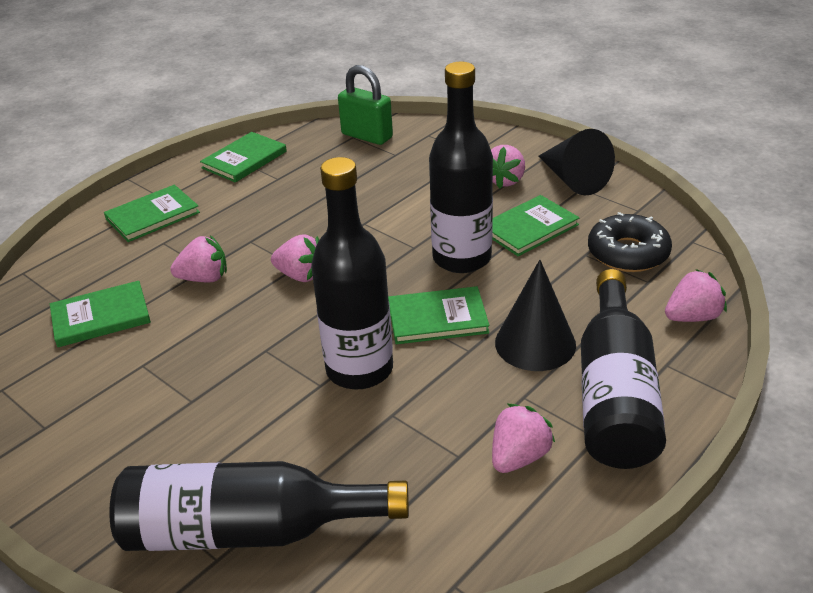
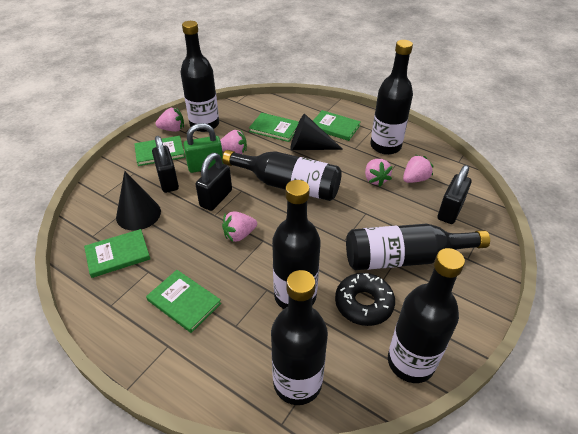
black bottle: 4 -> 7
black padlock: 0 -> 3

